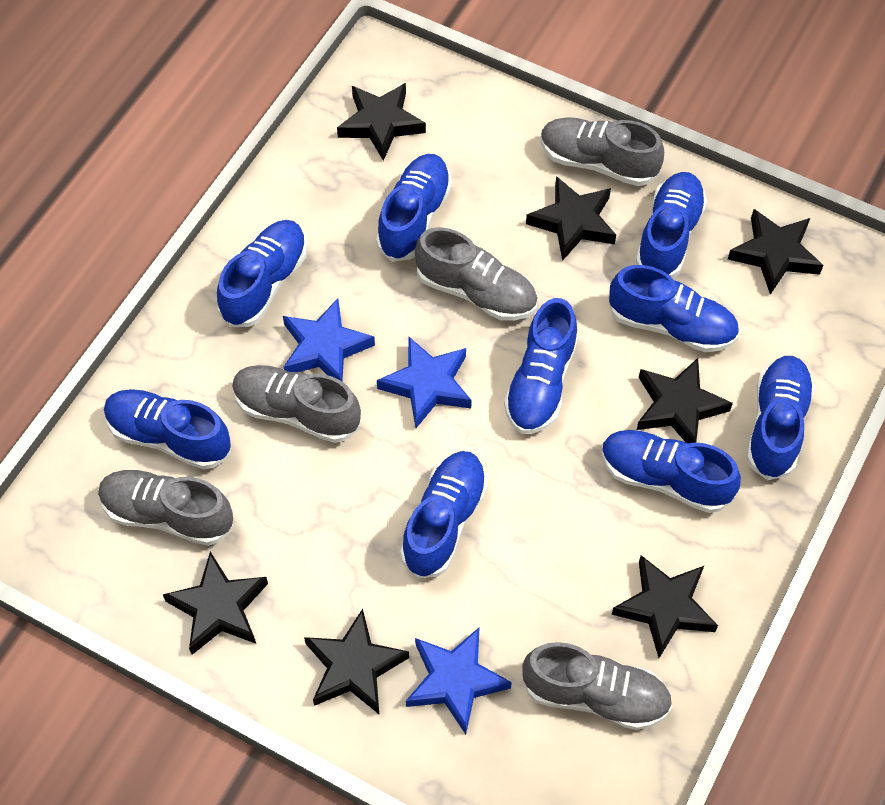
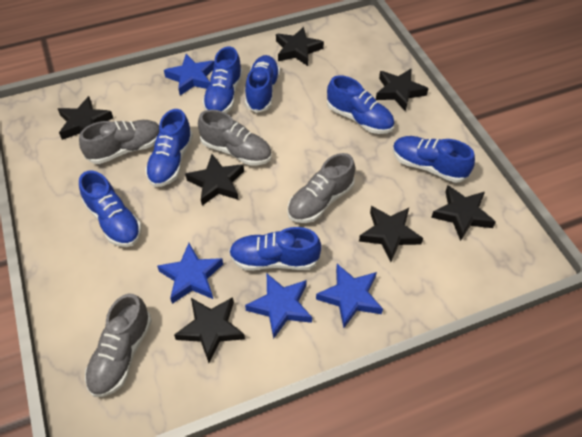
blue shoe: 9 -> 7
blue star: 3 -> 4
grey shoe: 5 -> 4

